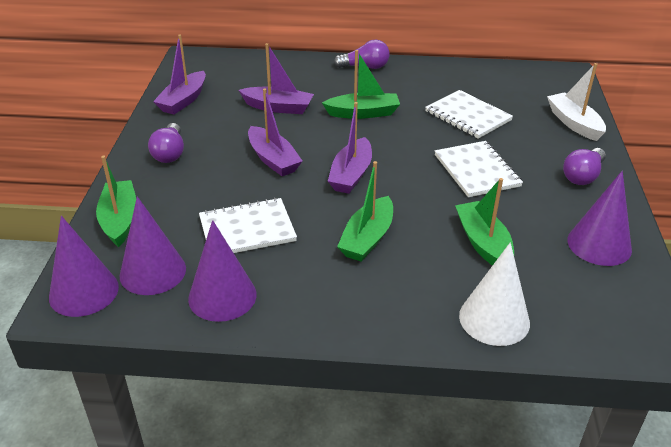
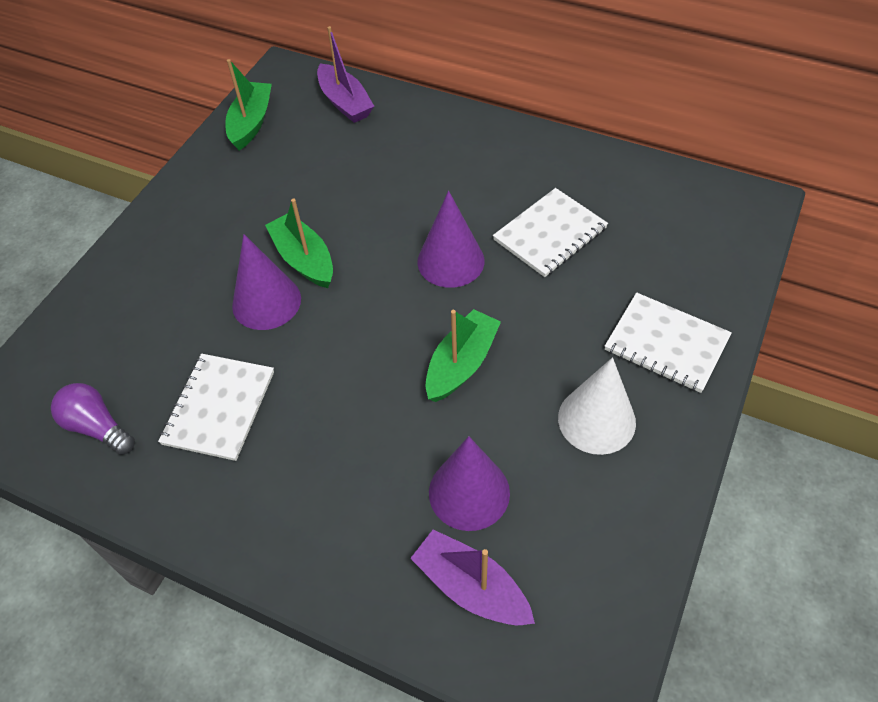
green boat: 4 -> 3
purple boat: 4 -> 2
purple cone: 4 -> 3
purple light bulb: 3 -> 1
white boat: 1 -> 0

